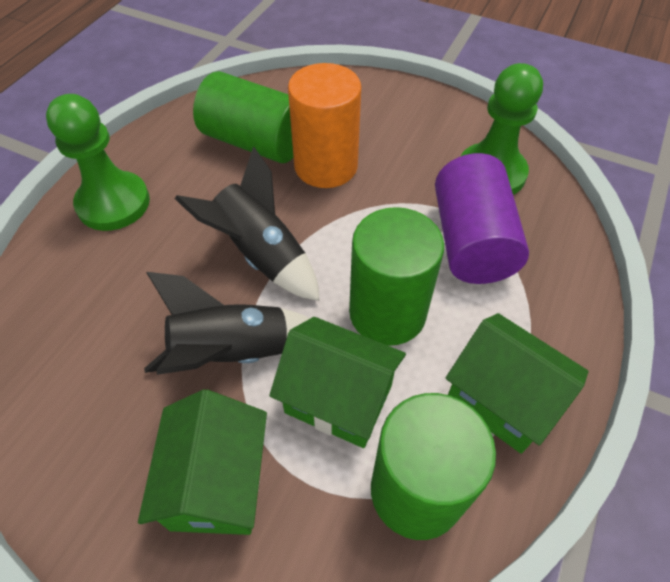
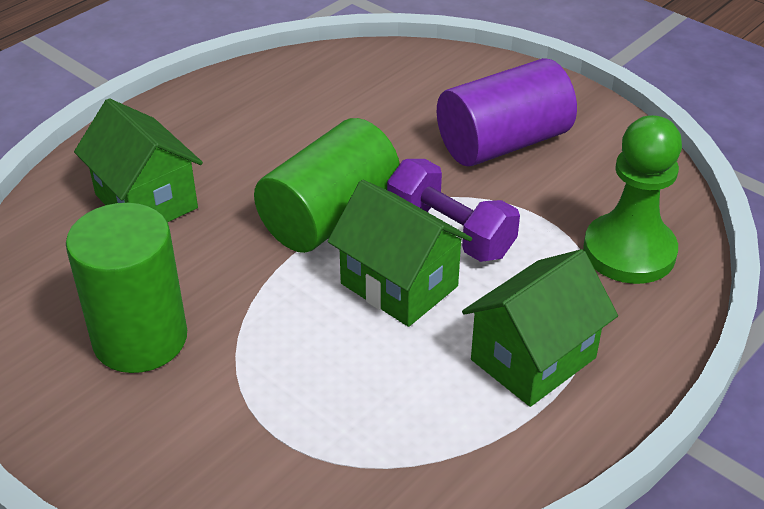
black rocket: 2 -> 0
green cylinder: 3 -> 2
green pawn: 2 -> 1
orange cylinder: 1 -> 0
purple dumbbell: 0 -> 1

